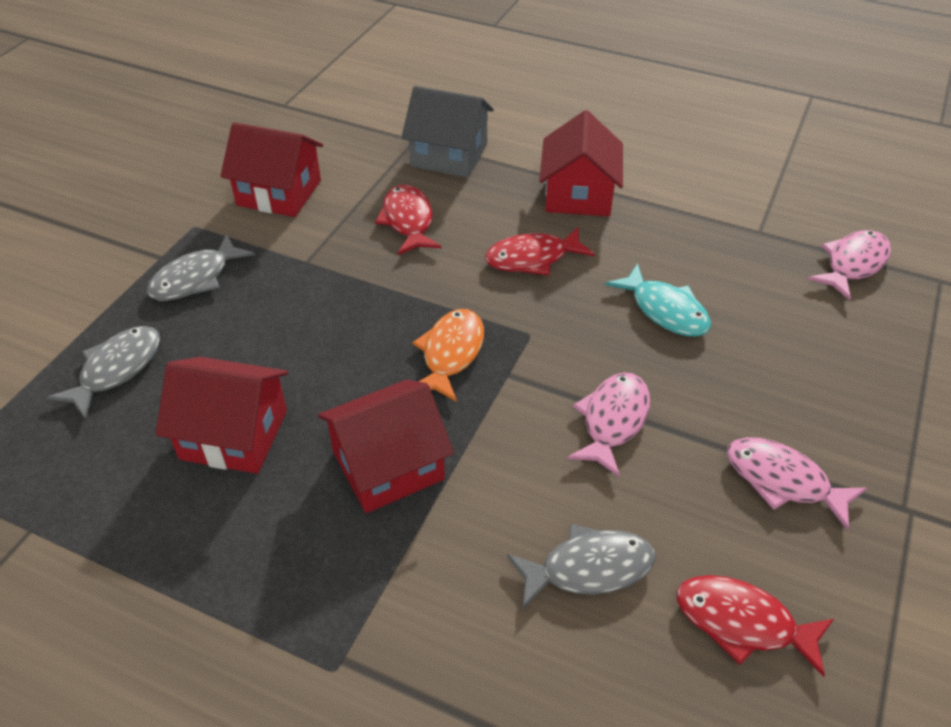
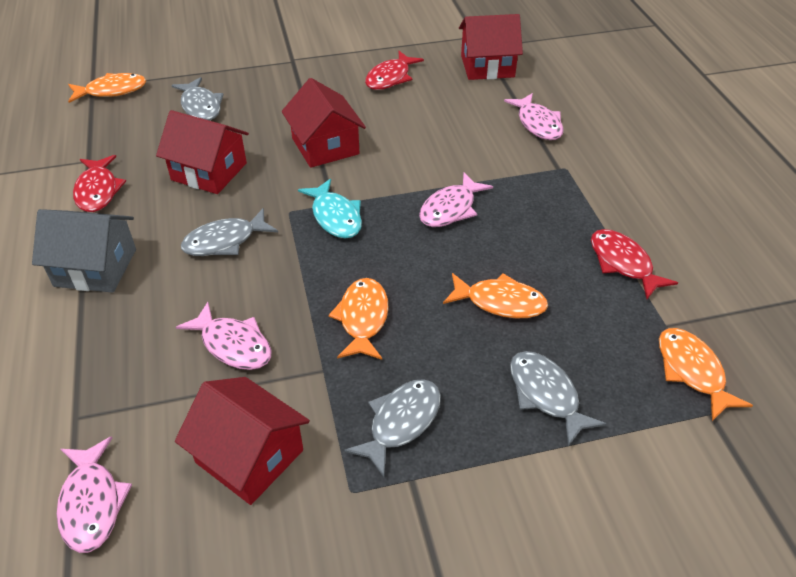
grey fish: 3 -> 4
orange fish: 1 -> 4
pink fish: 3 -> 4

